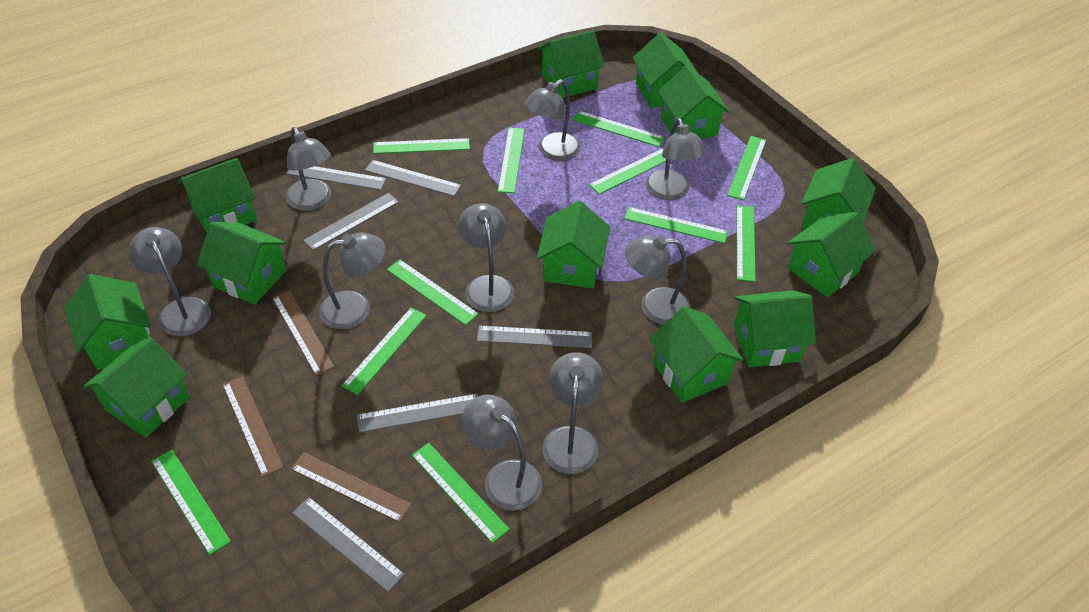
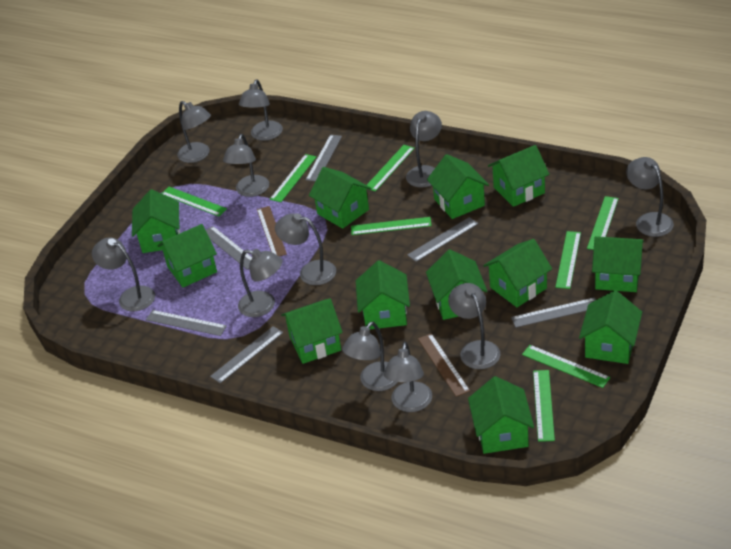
brown ruler: 3 -> 2
green ruler: 11 -> 8
grey lamp: 9 -> 11

